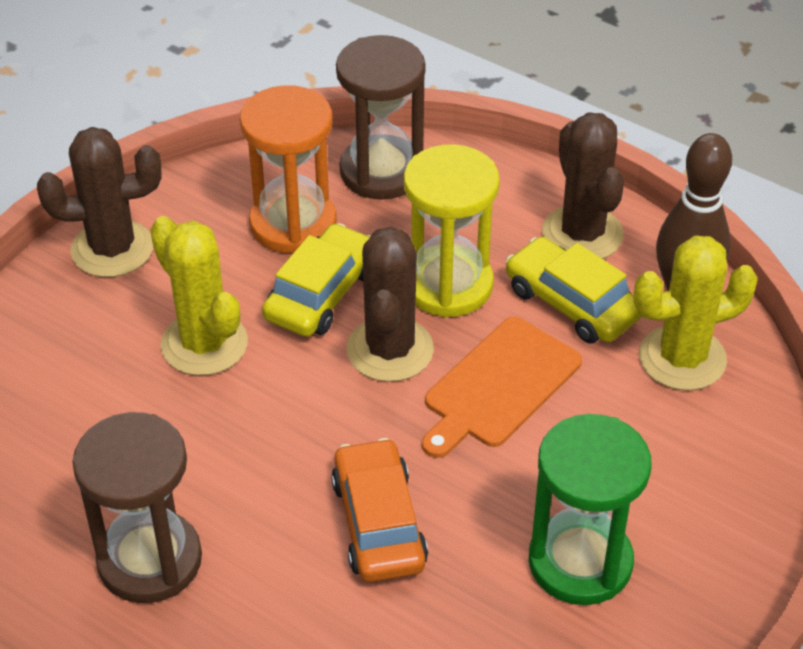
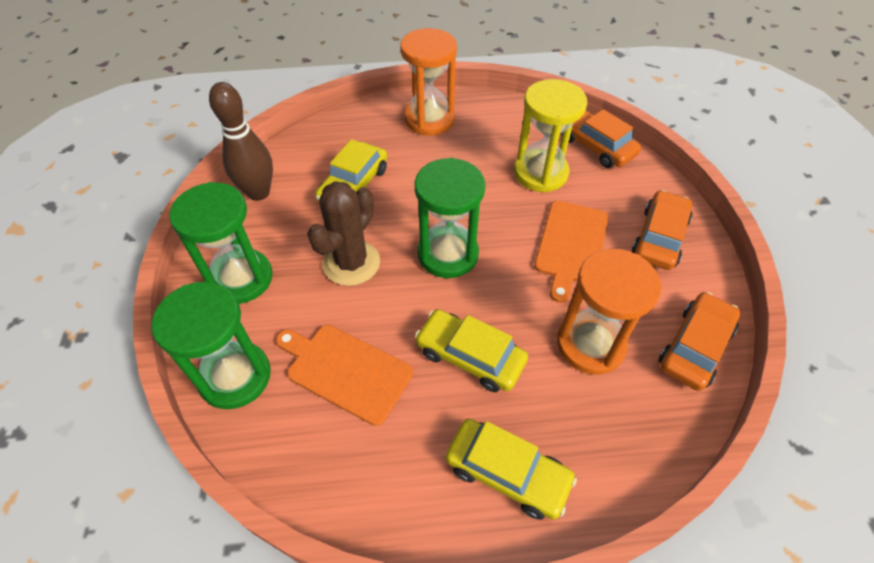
brown cactus: 3 -> 1
brown hourglass: 2 -> 0
green hourglass: 1 -> 3
orange car: 1 -> 3
orange cutting board: 1 -> 2
orange hourglass: 1 -> 2
yellow cactus: 2 -> 0
yellow car: 2 -> 3

